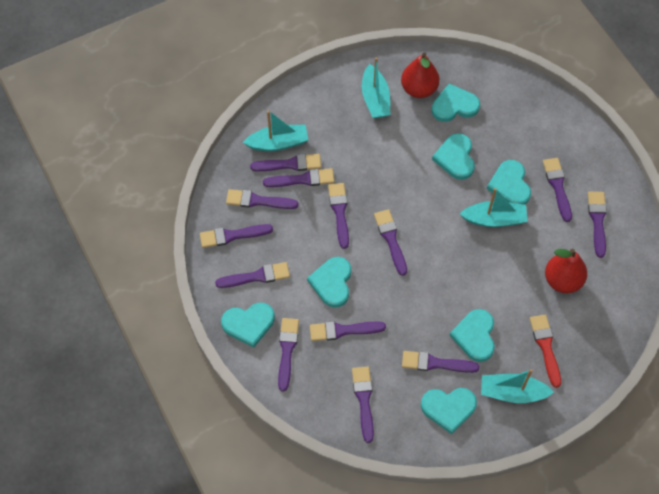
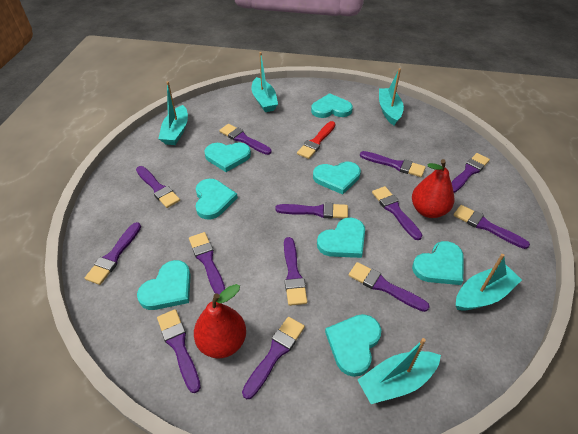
turquoise boat: 4 -> 5
turquoise heart: 7 -> 8

